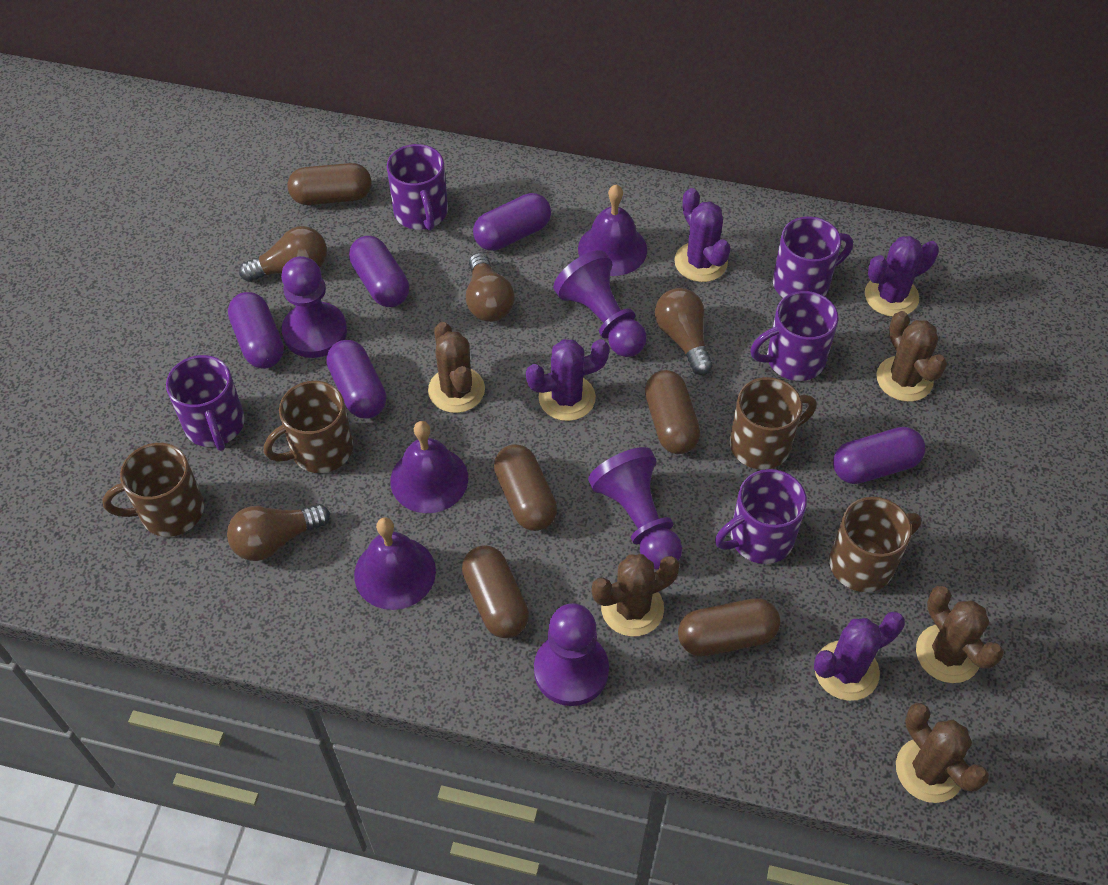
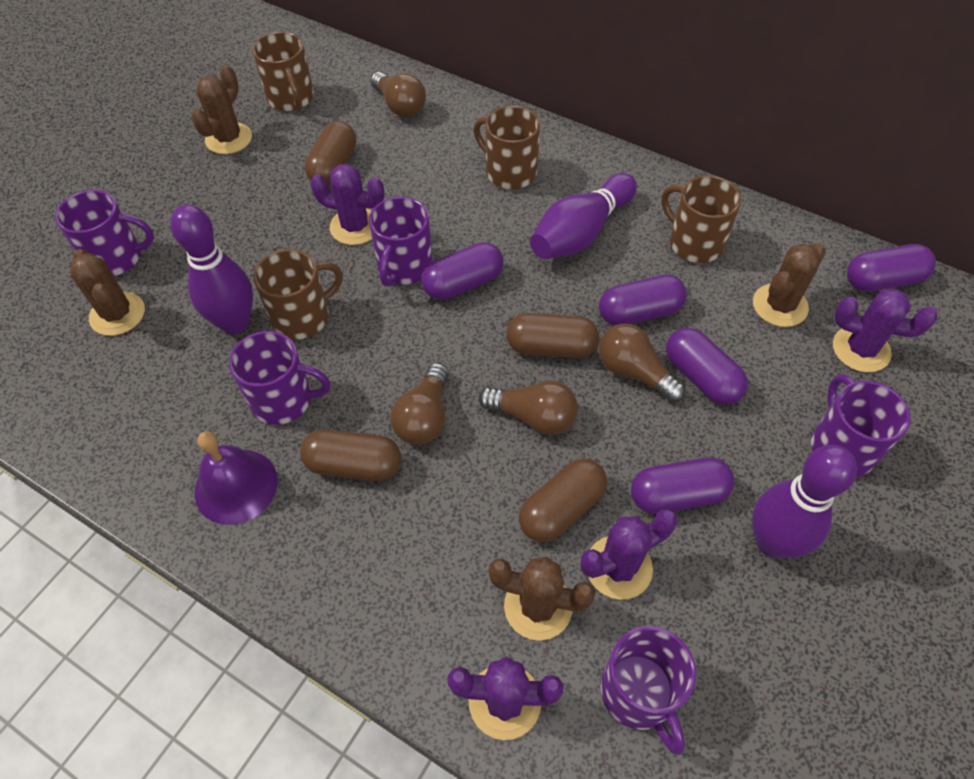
brown cactus: 5 -> 4
brown capsule: 5 -> 4
purple bell: 3 -> 1
purple bowling pin: 0 -> 3
purple pawn: 4 -> 0

